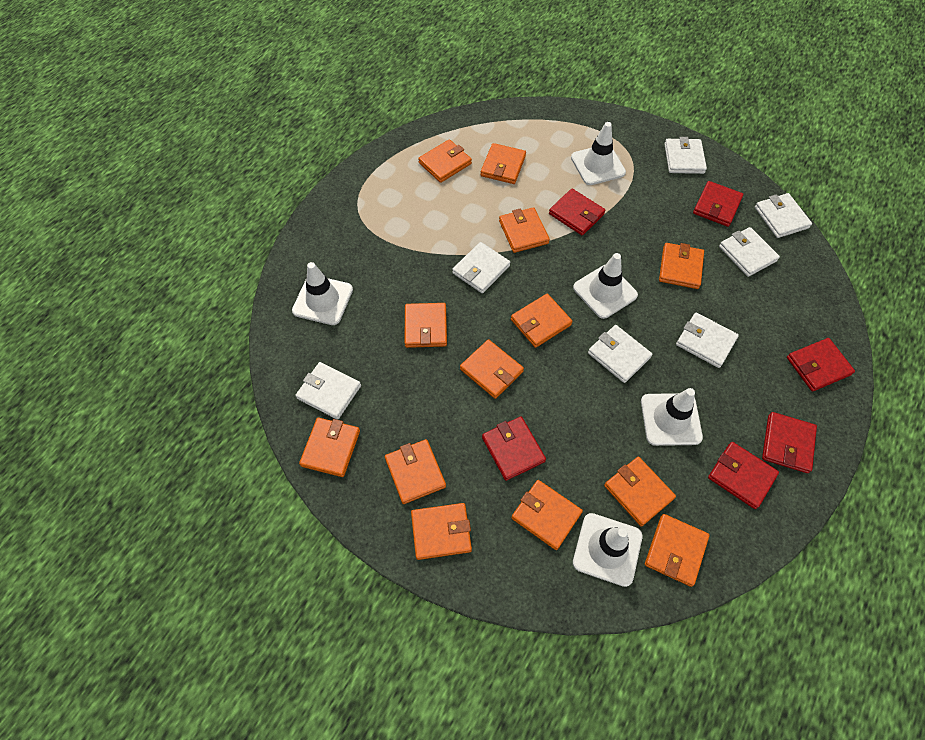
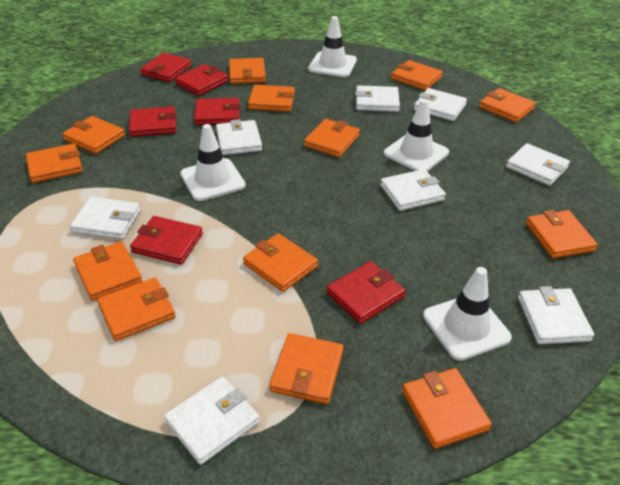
white traffic cone: 5 -> 4
white wallet: 7 -> 8

